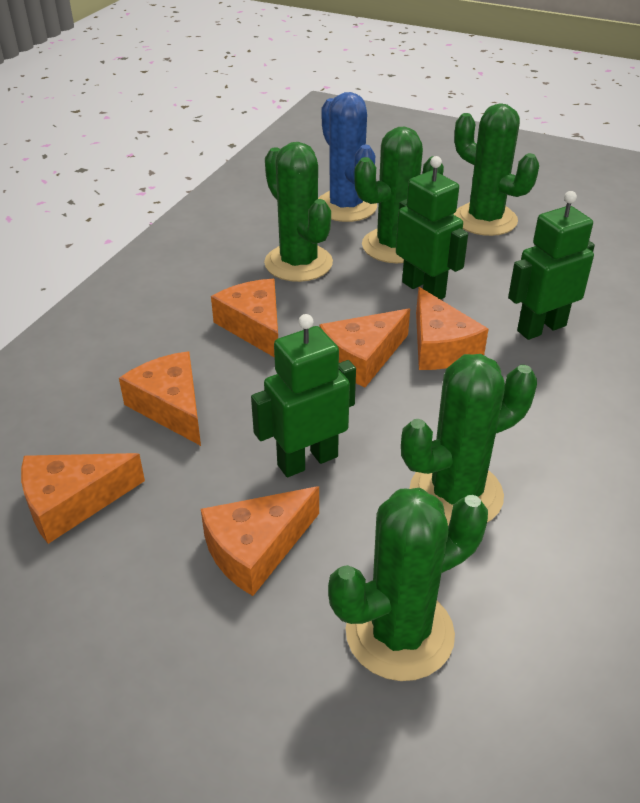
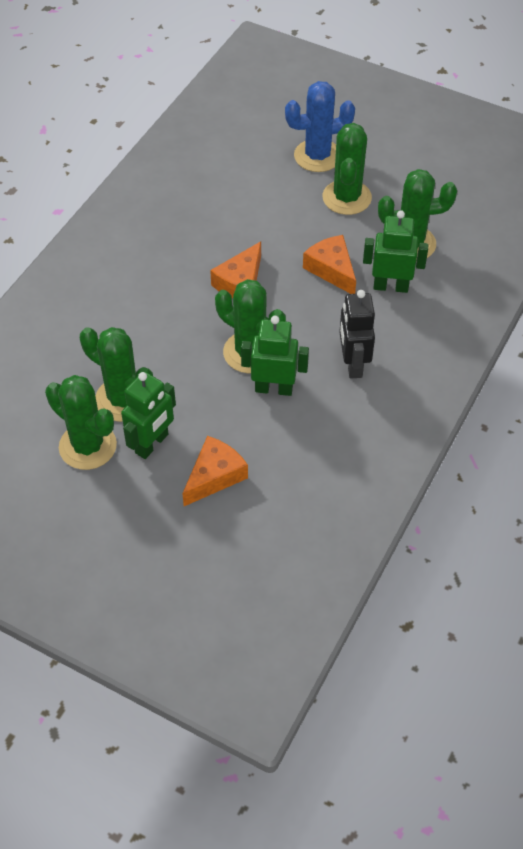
black robot: 0 -> 1
orange cheese: 6 -> 3

